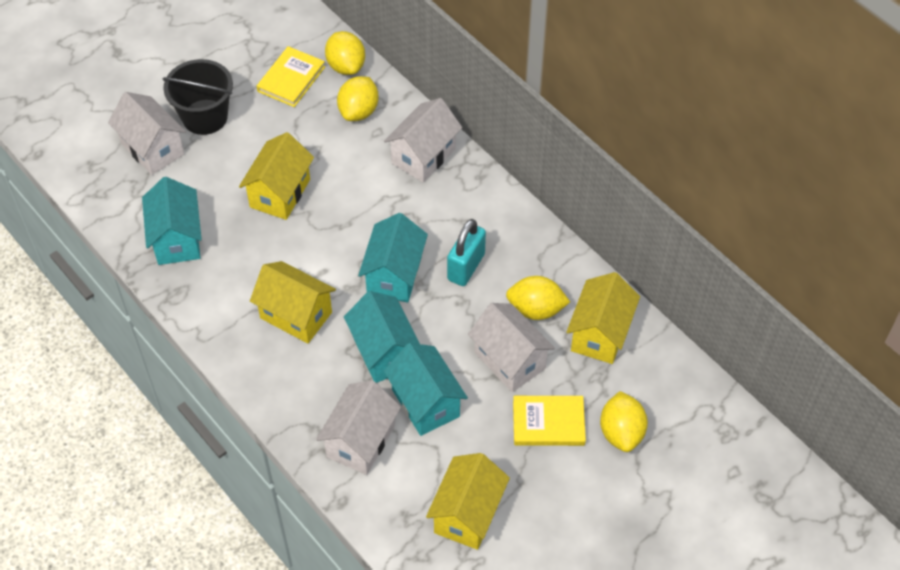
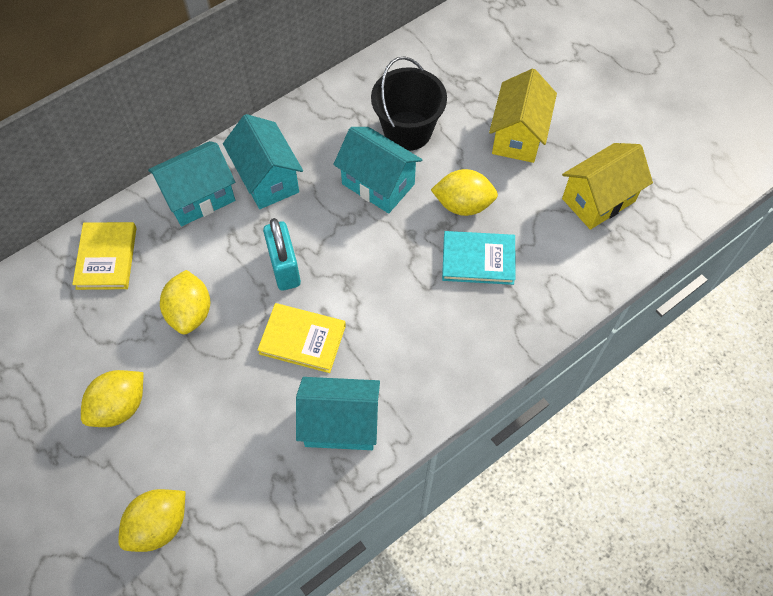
turquoise book: 0 -> 1
white house: 4 -> 0
yellow house: 4 -> 2

